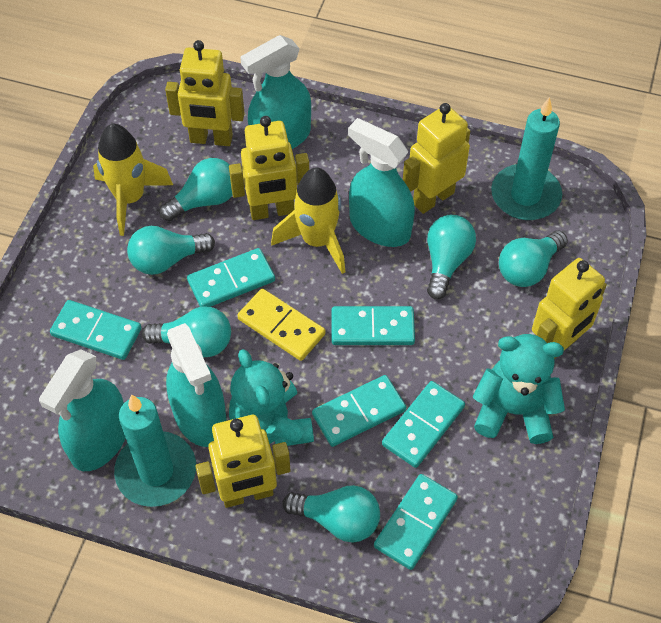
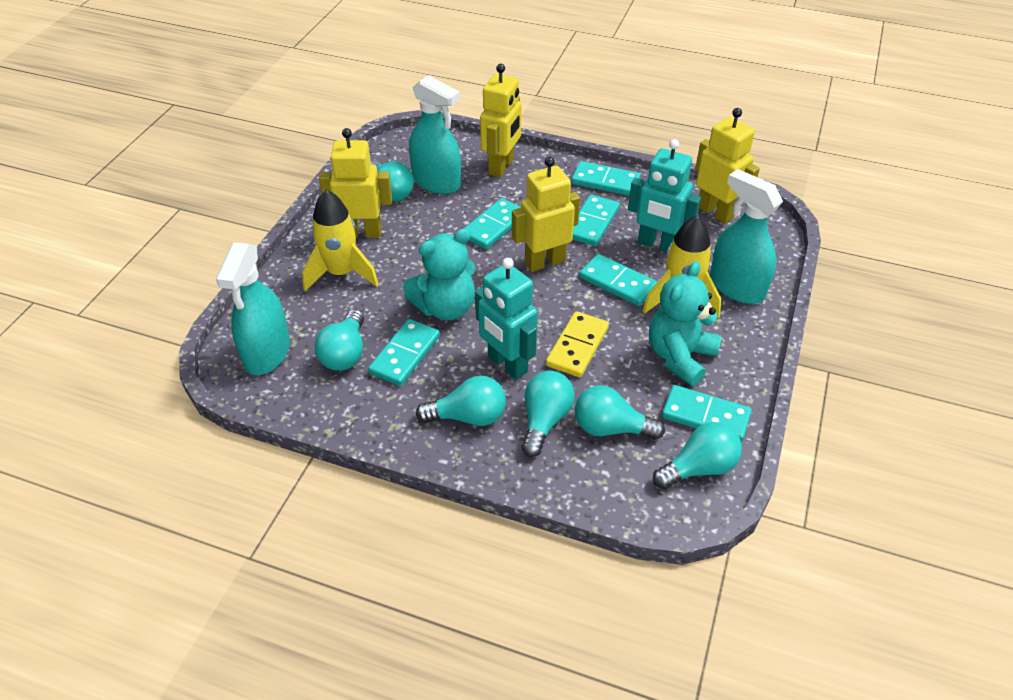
turquoise candle: 2 -> 0
turquoise robot: 0 -> 2
turquoise spray bottle: 4 -> 3
yellow robot: 5 -> 4

